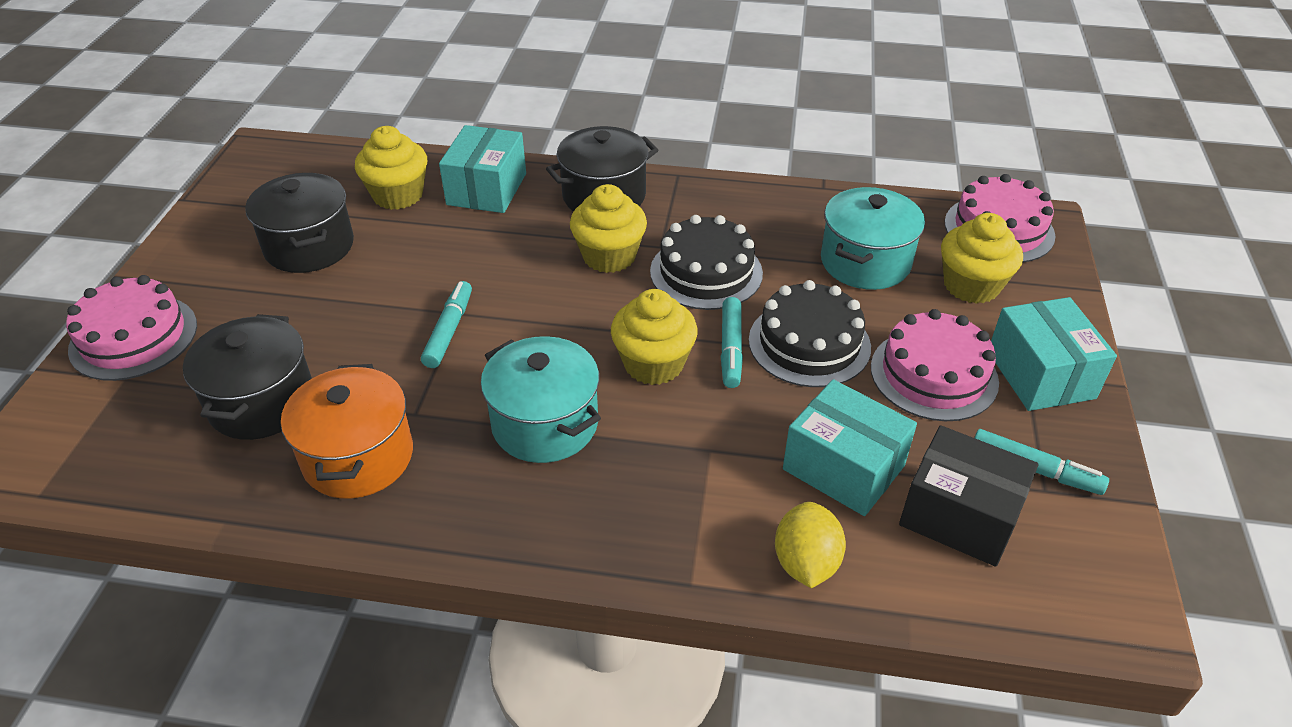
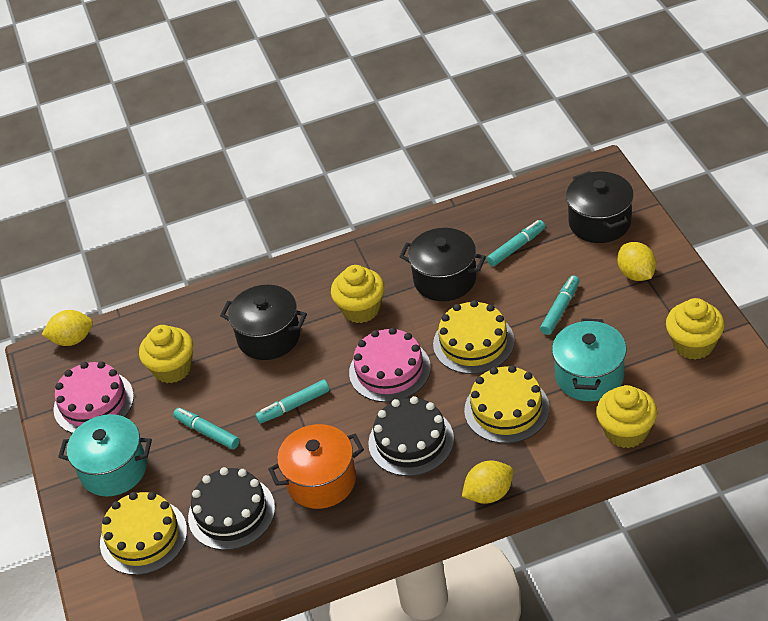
black box: 1 -> 0
pink cake: 3 -> 2
turquoise box: 3 -> 0
turquoise marker: 3 -> 4
yellow cake: 0 -> 3
yellow lemon: 1 -> 3

